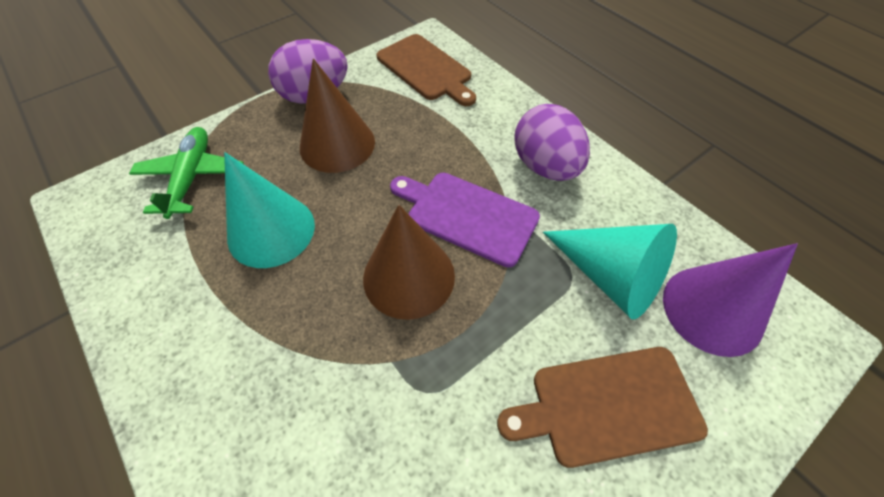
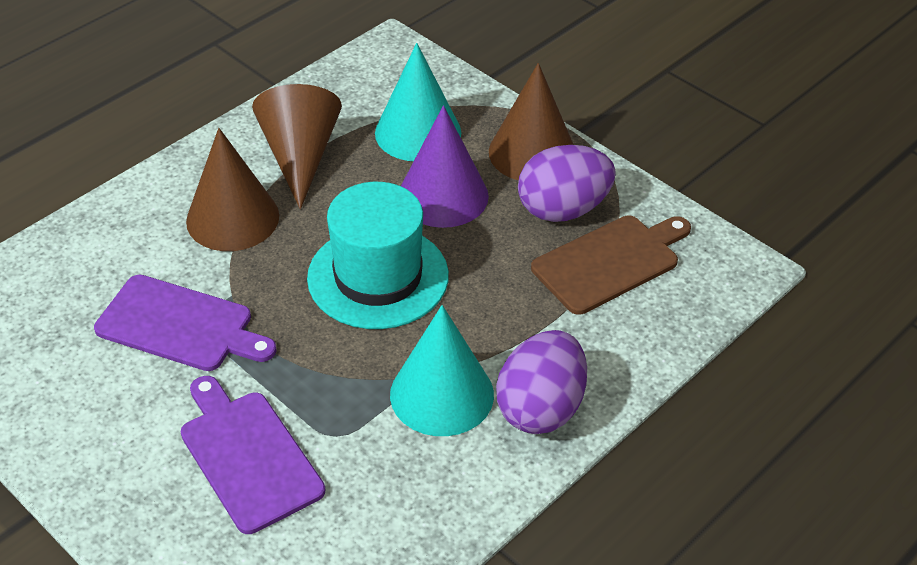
brown cone: 2 -> 3
brown cutting board: 2 -> 1
green plane: 1 -> 0
purple cutting board: 1 -> 2
turquoise hat: 0 -> 1

